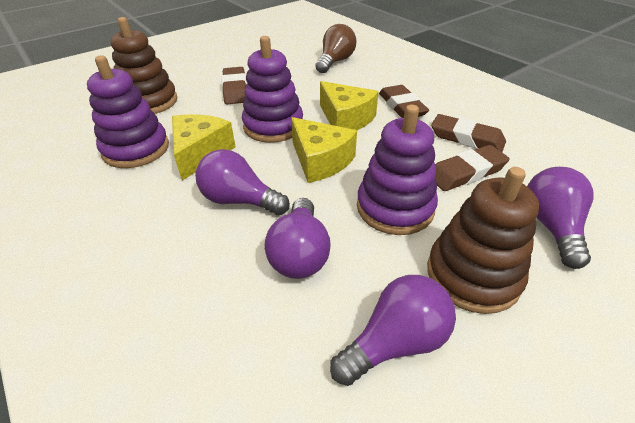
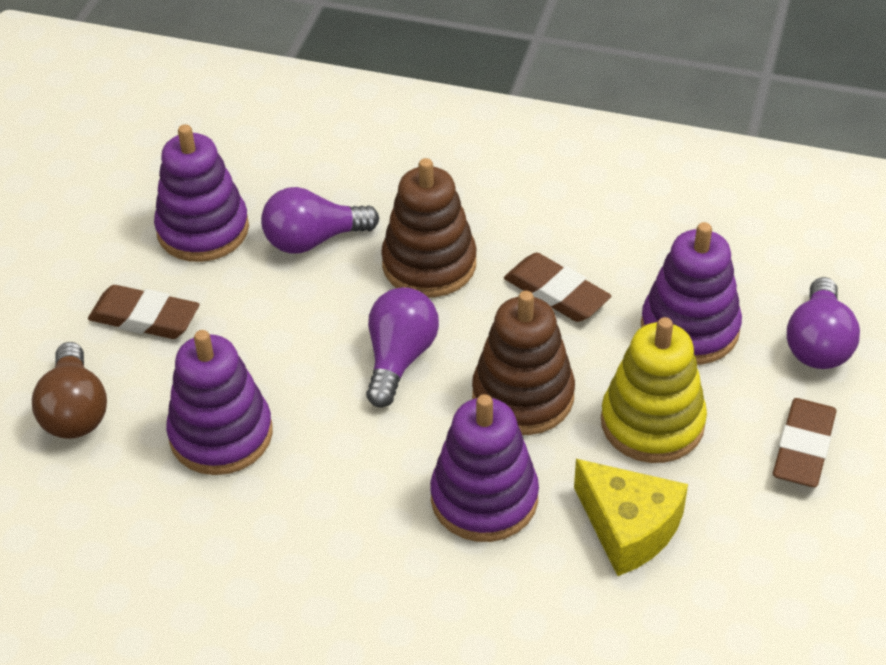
brown eraser: 4 -> 3
purple light bulb: 4 -> 3
purple stacking toy: 3 -> 4
yellow cheese: 3 -> 1
yellow stacking toy: 0 -> 1

